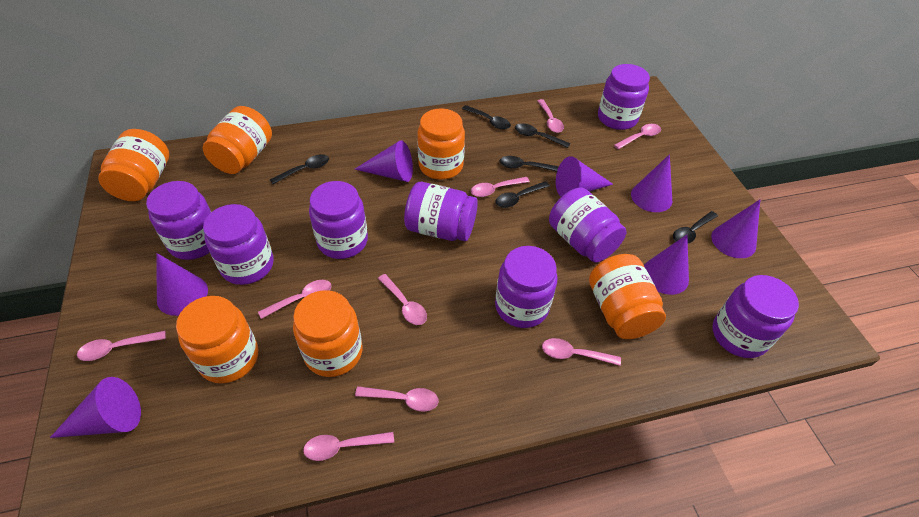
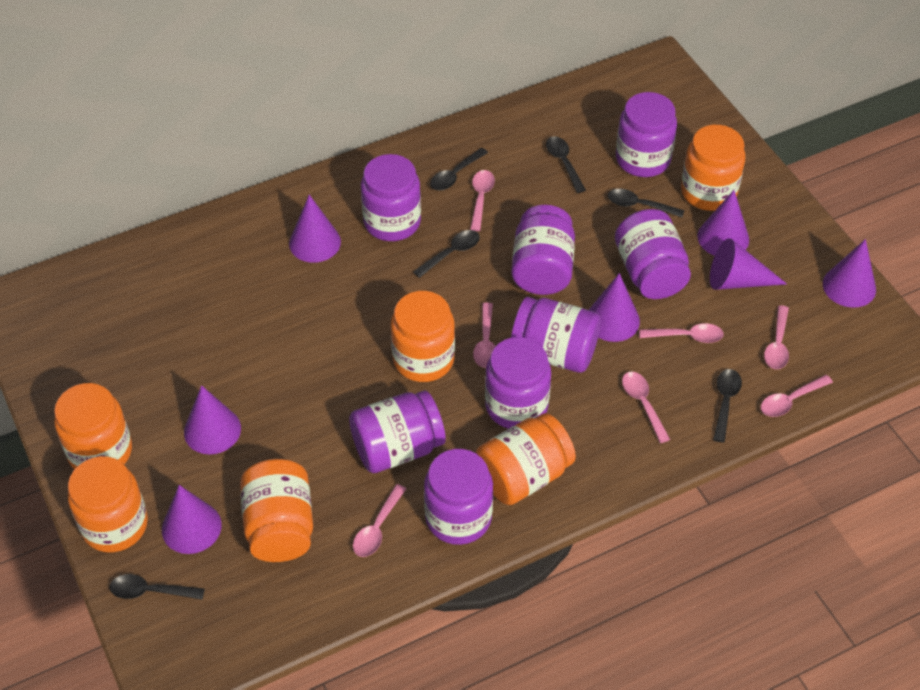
pink spoon: 9 -> 7

